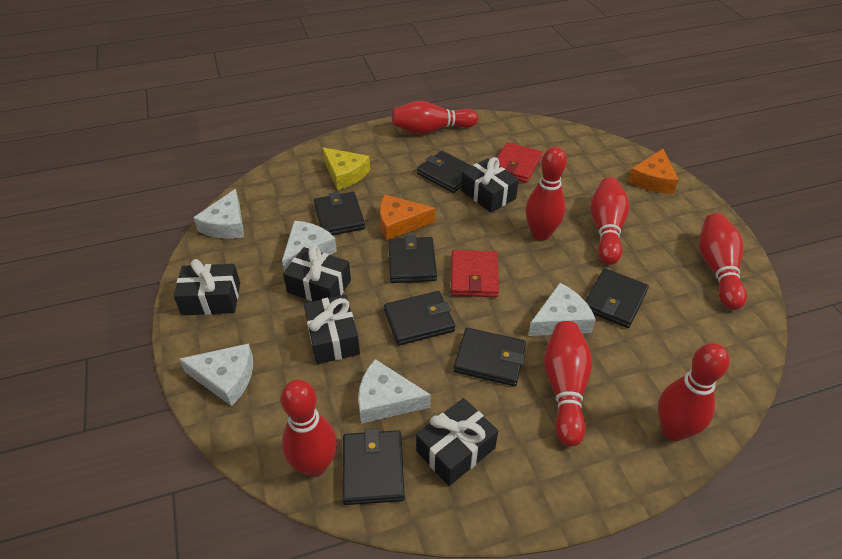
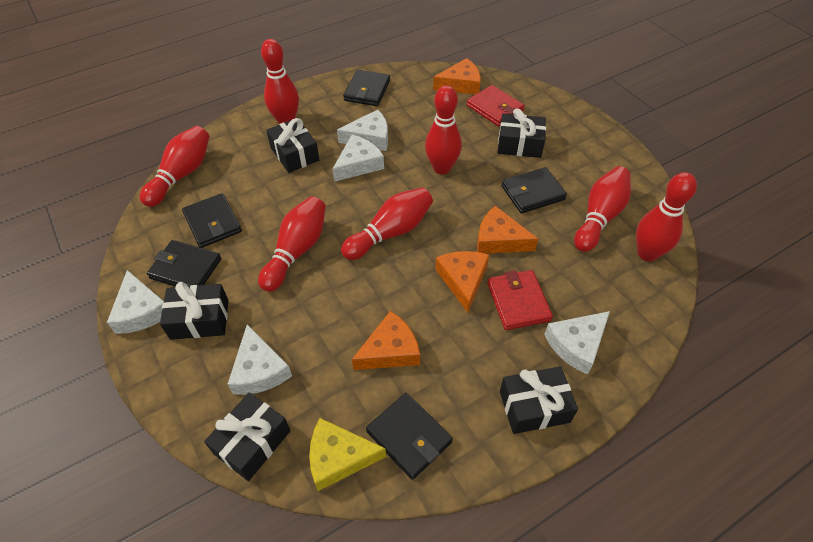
black wallet: 7 -> 5
orange cheese: 2 -> 4

